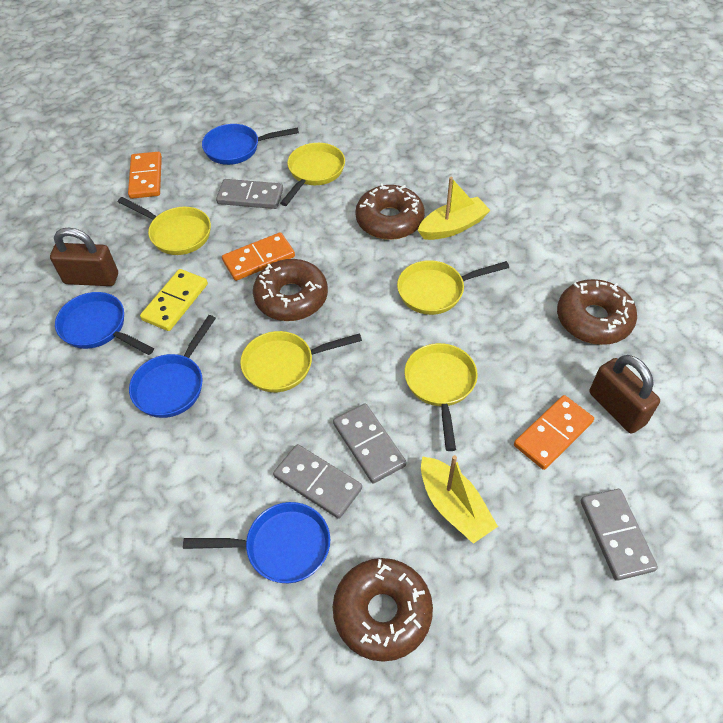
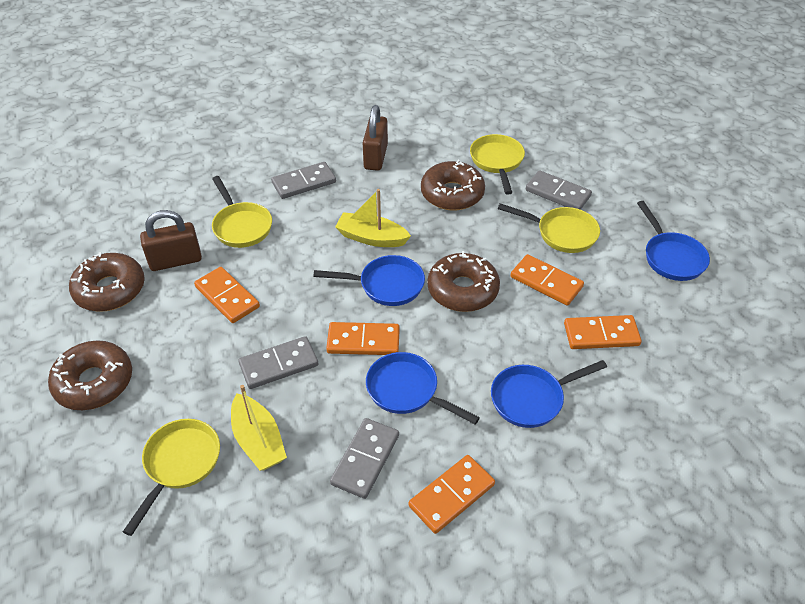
orange domino: 3 -> 5
yellow domino: 1 -> 0
yellow pan: 5 -> 4

